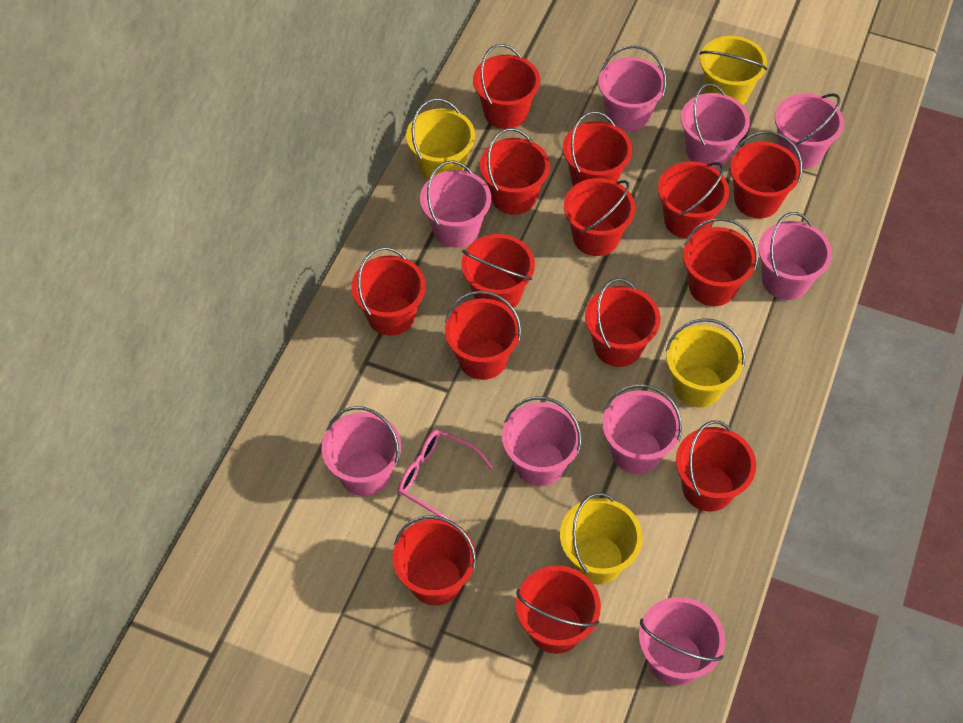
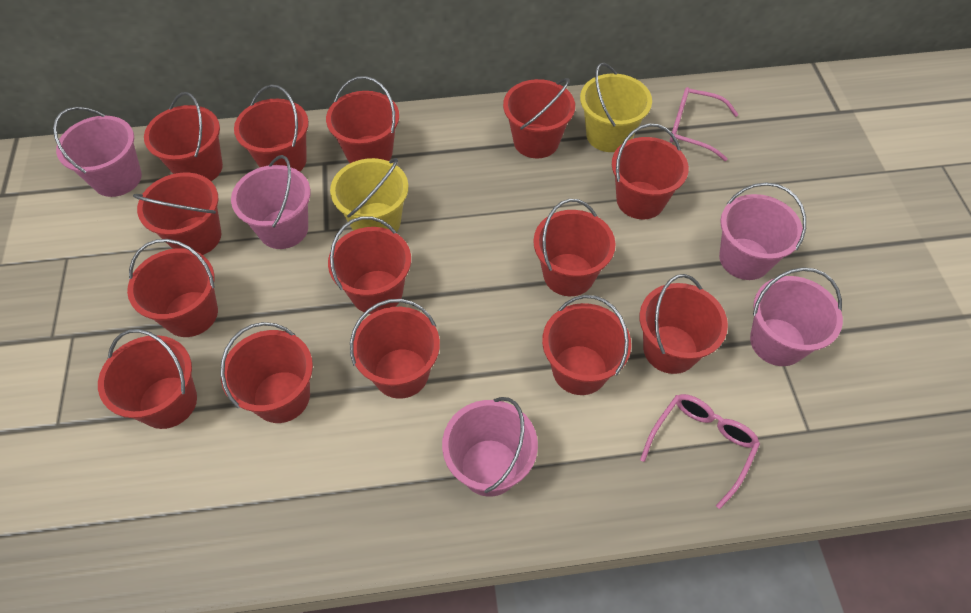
pink bucket: 9 -> 5
pink glasses: 1 -> 2
yellow bucket: 4 -> 2

